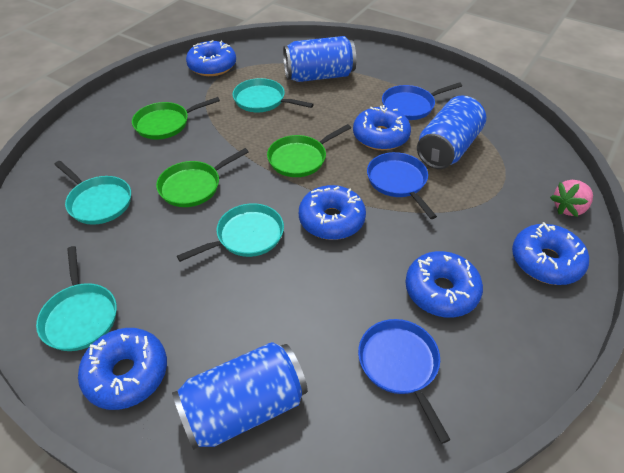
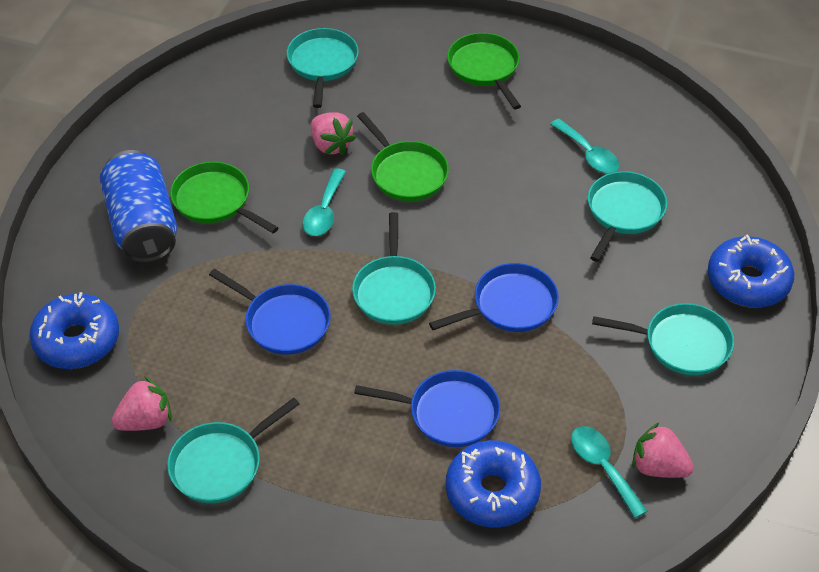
blue can: 3 -> 1
blue donut: 6 -> 3
pink strawberry: 1 -> 3
turquoise pan: 4 -> 5
turquoise spoon: 0 -> 3

